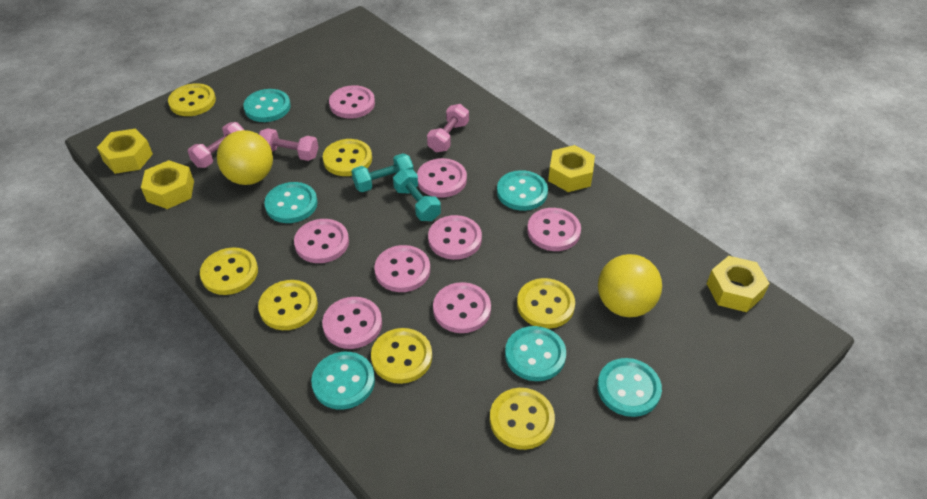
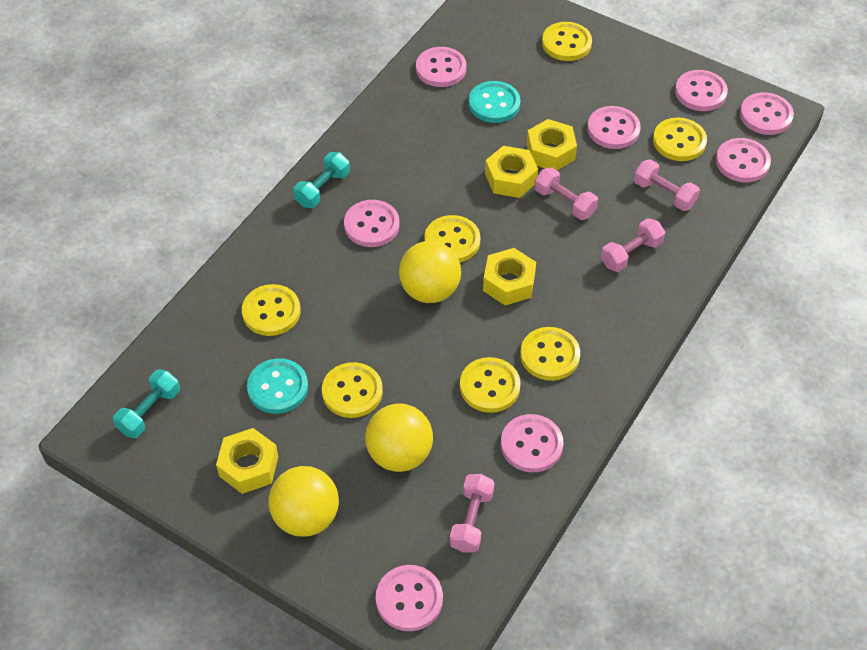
pink dumbbell: 3 -> 4
turquoise button: 6 -> 2
yellow ball: 2 -> 3

